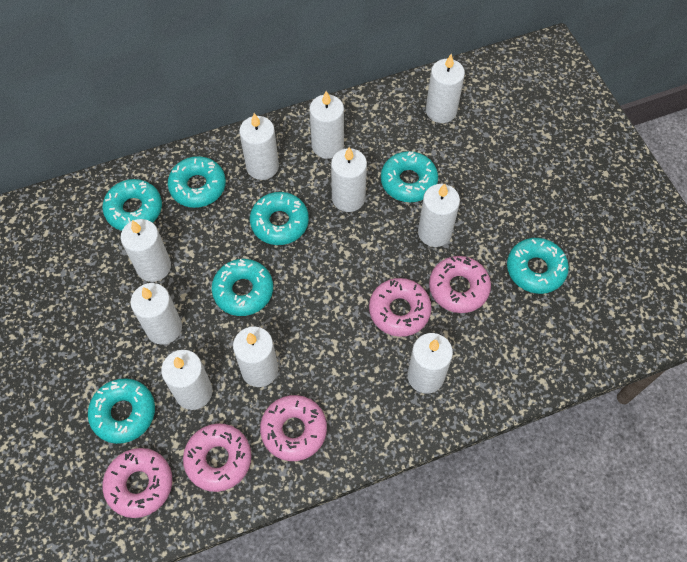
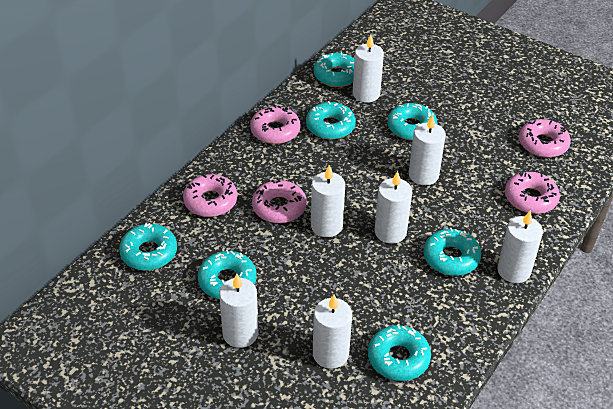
white candle: 10 -> 7

